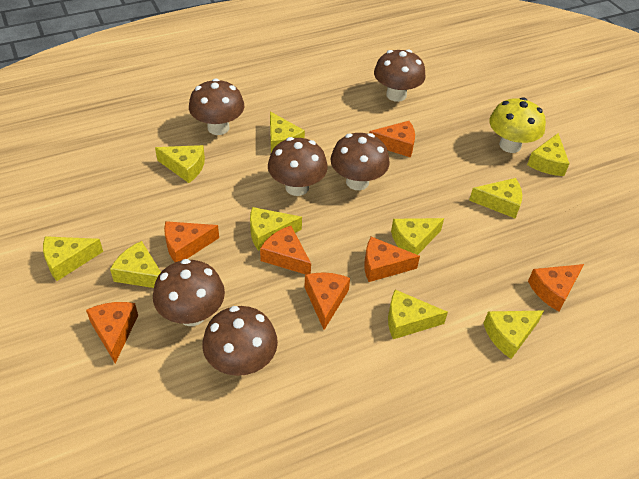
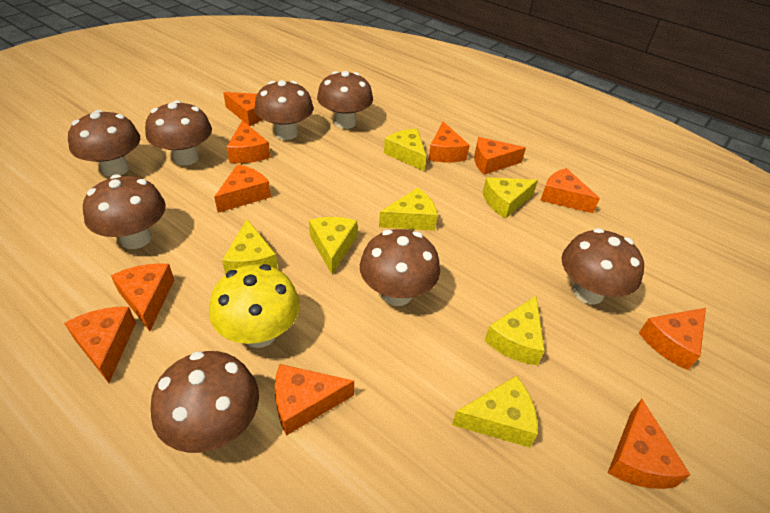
brown mushroom: 6 -> 8
orange cheese: 7 -> 11
yellow cheese: 10 -> 7

